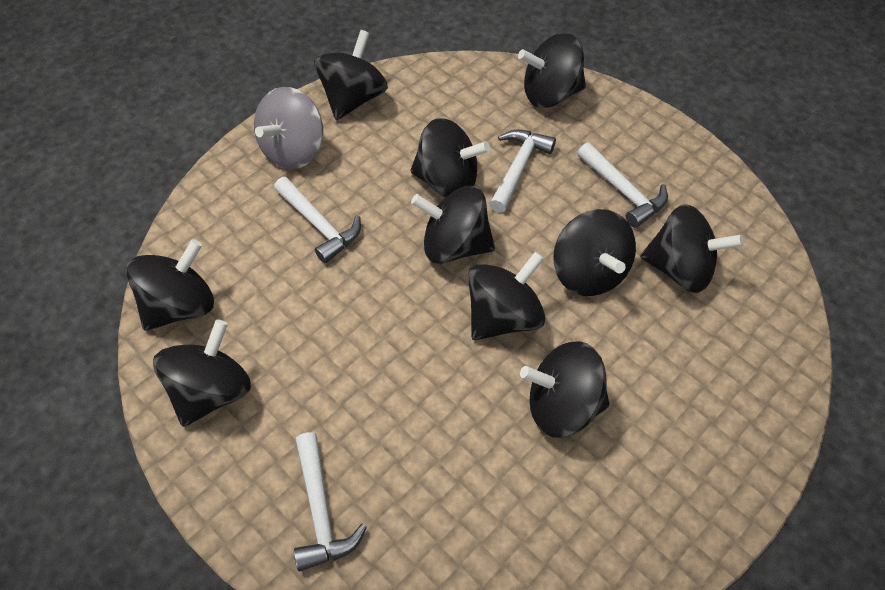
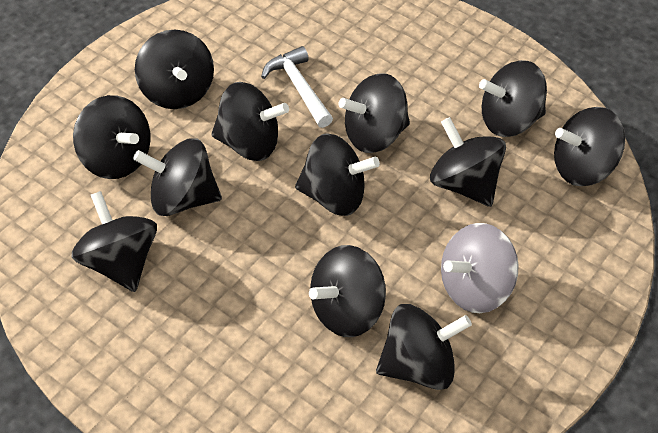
black spinning top: 10 -> 12
white hammer: 4 -> 1

